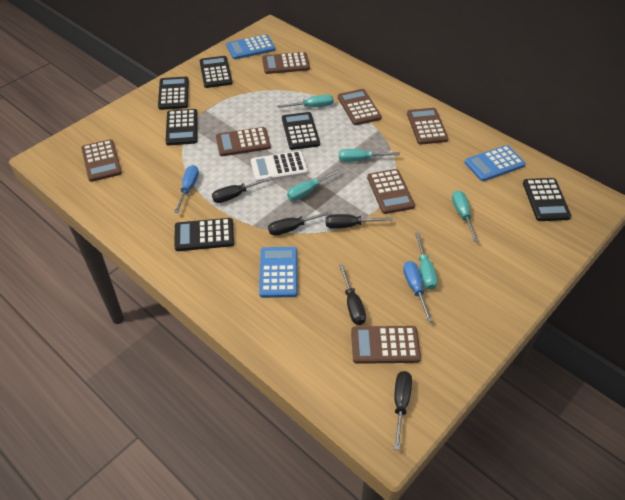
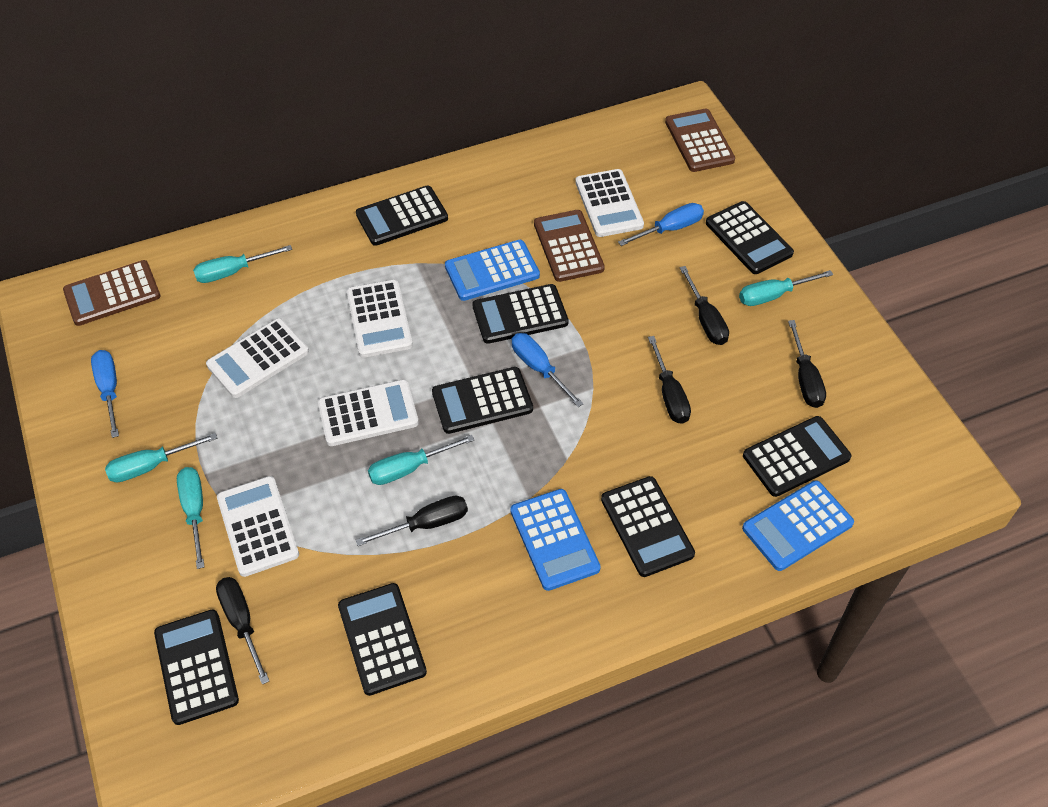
black calculator: 6 -> 8
blue screwdriver: 2 -> 3
brown calculator: 7 -> 3
white calculator: 1 -> 5

